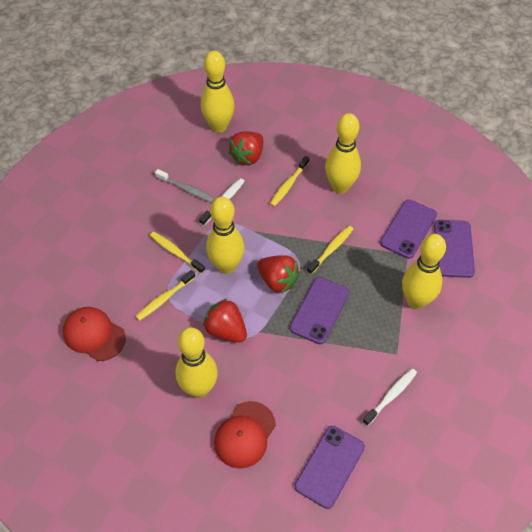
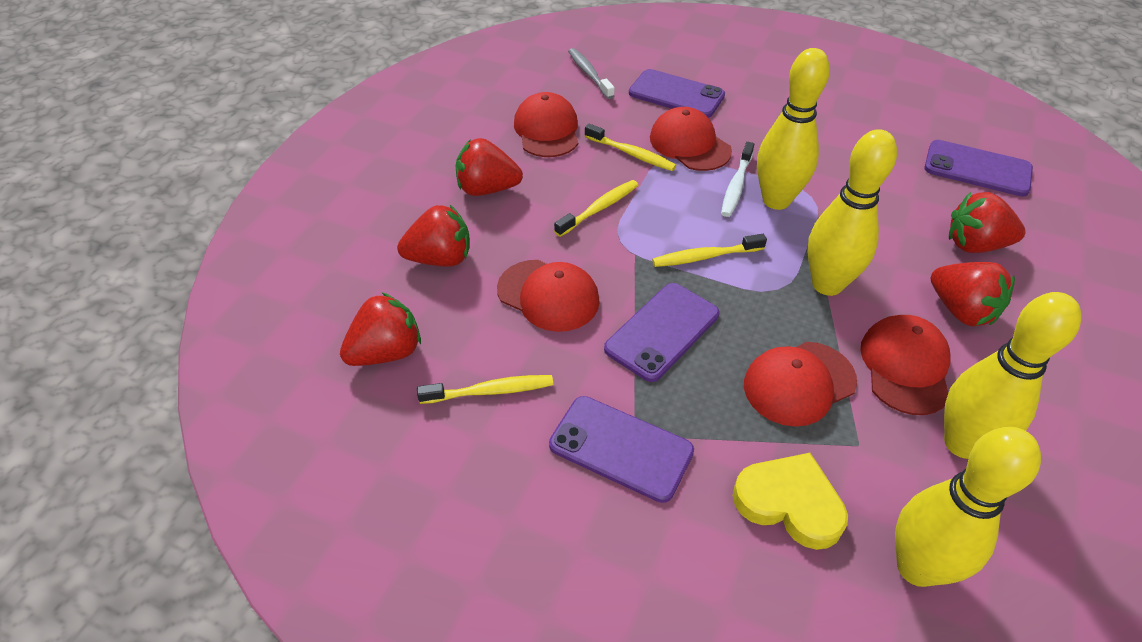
red cap: 2 -> 5
red strawberry: 3 -> 5
white toothbrush: 2 -> 1
yellow bowling pin: 5 -> 4
yellow heart: 0 -> 1

